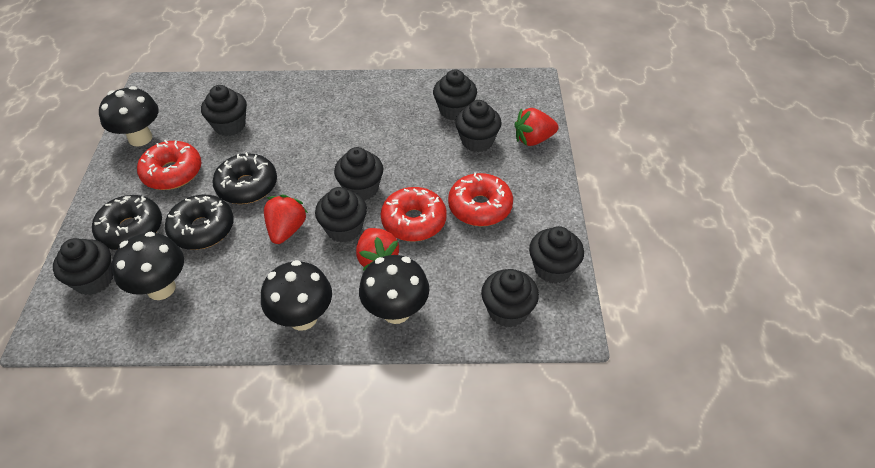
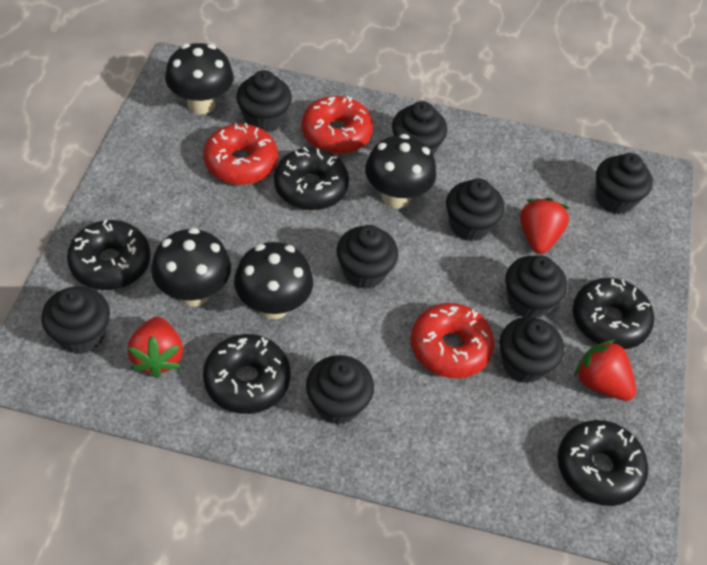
black cupcake: 8 -> 9
black donut: 3 -> 5

